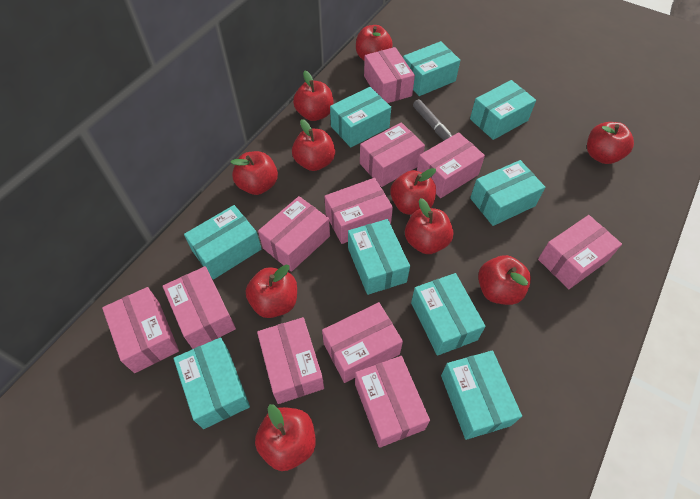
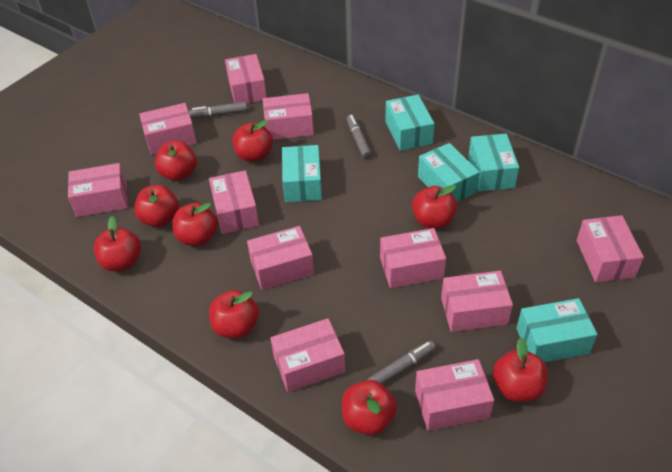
grey marker: 1 -> 3
red apple: 10 -> 9
turquoise box: 9 -> 5

